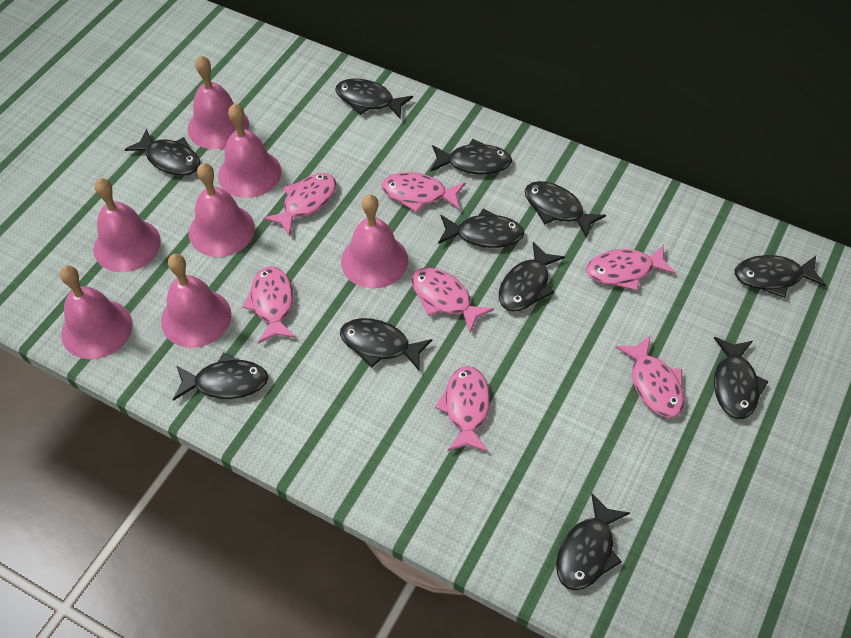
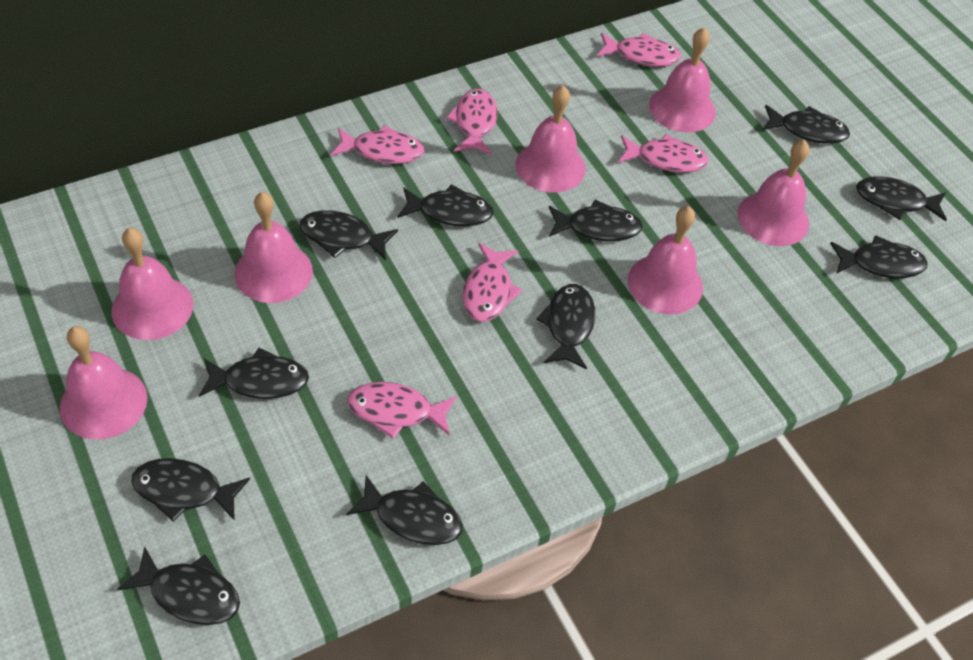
pink fish: 7 -> 6

